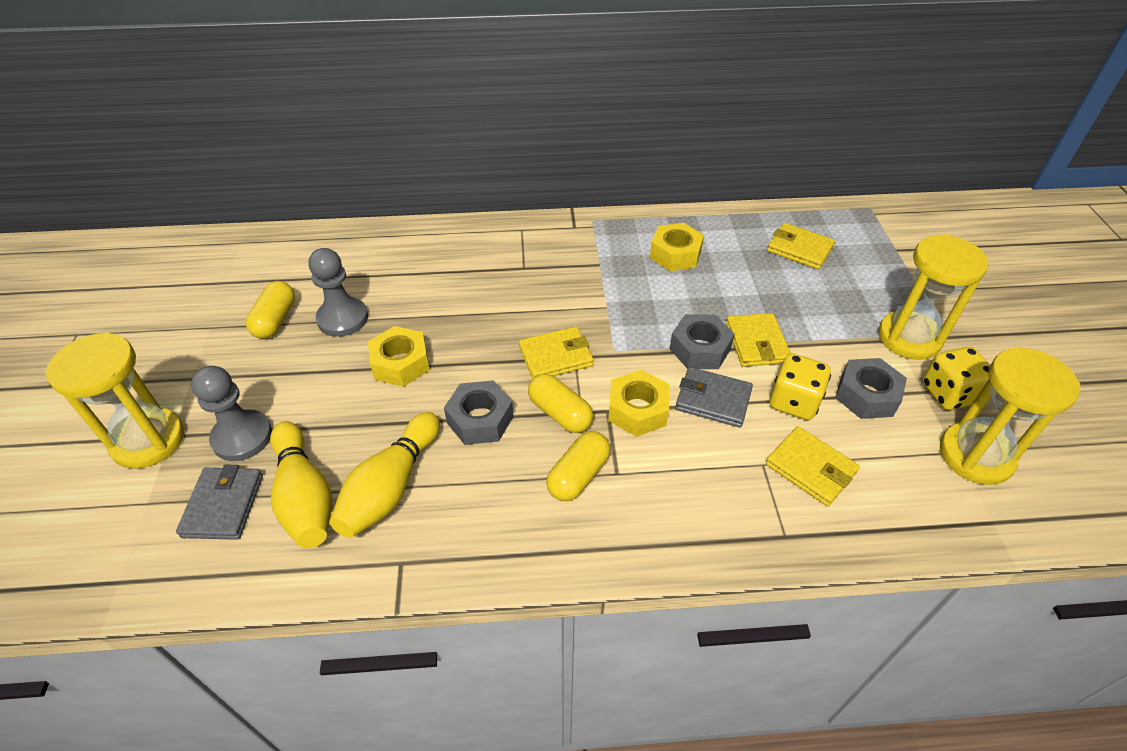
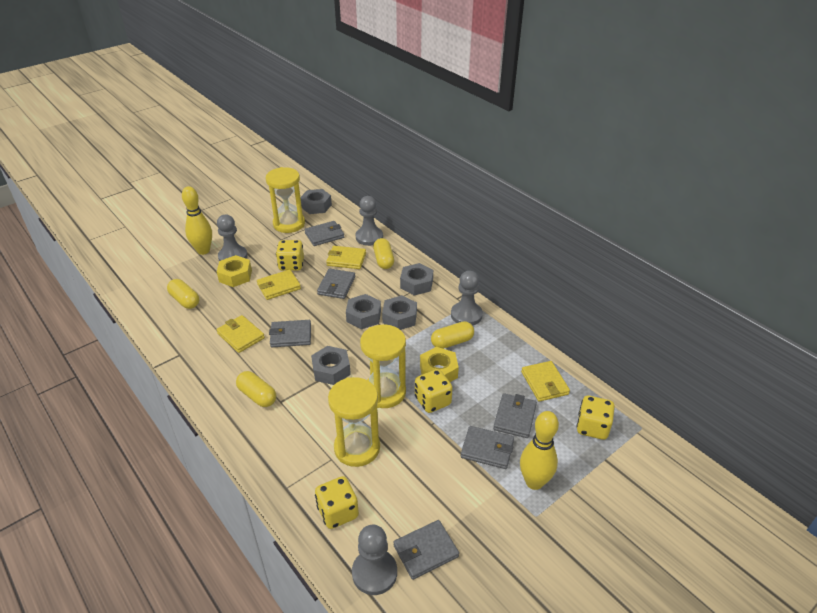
grey nut: 3 -> 5
grey pawn: 2 -> 4
grey wallet: 2 -> 6
yellow capsule: 3 -> 4
yellow dice: 2 -> 4
yellow nut: 3 -> 2

